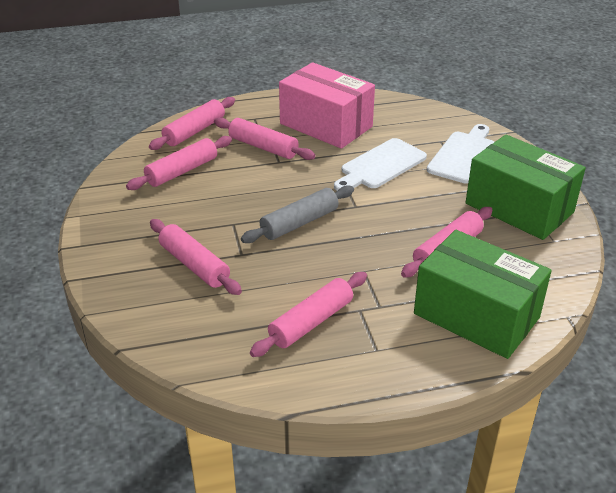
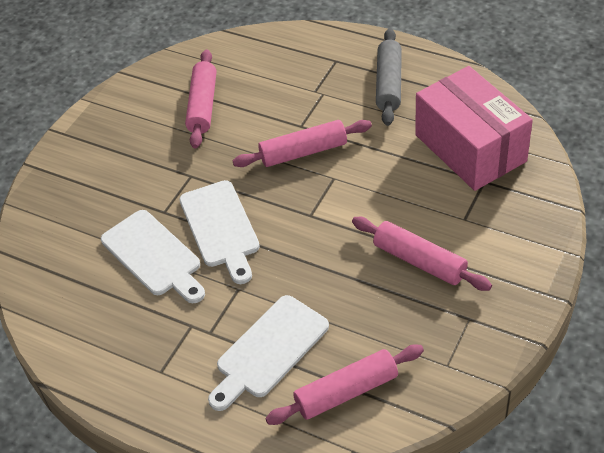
green box: 2 -> 0
pink rolling pin: 6 -> 4
white cutting board: 2 -> 3

